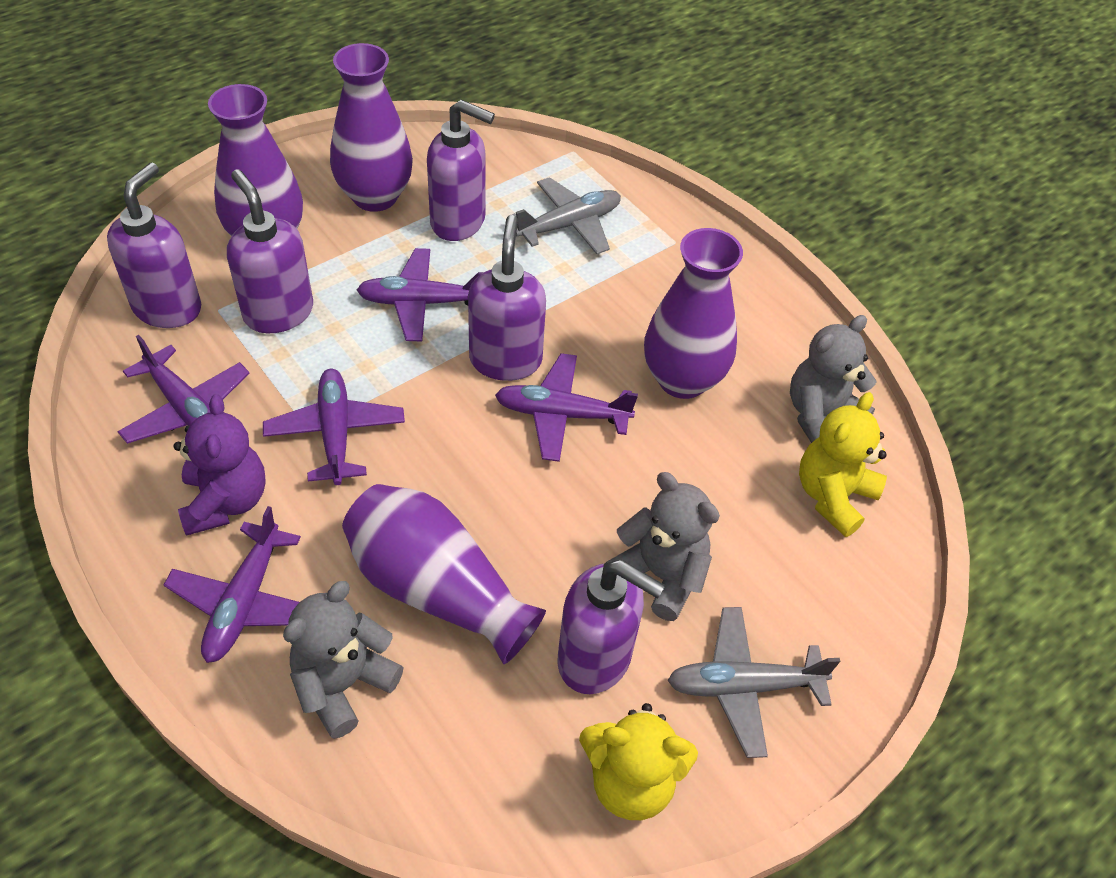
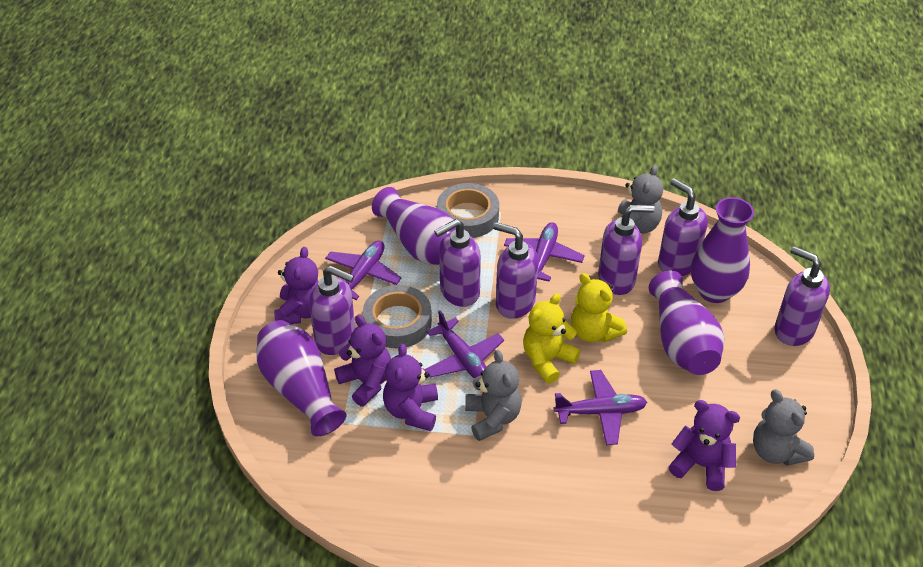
grey plane: 2 -> 0
grey tape: 0 -> 2
purple plane: 5 -> 4
purple soap dispenser: 5 -> 6
purple teddy bear: 1 -> 4

